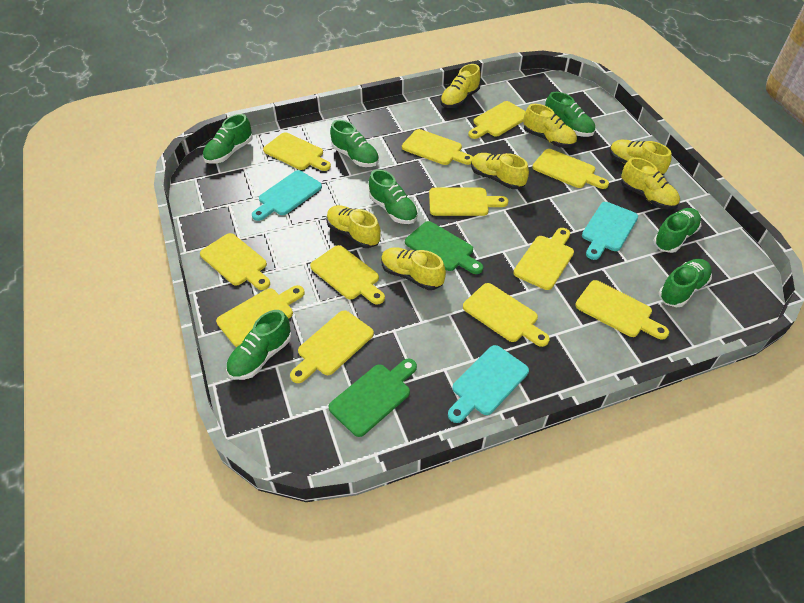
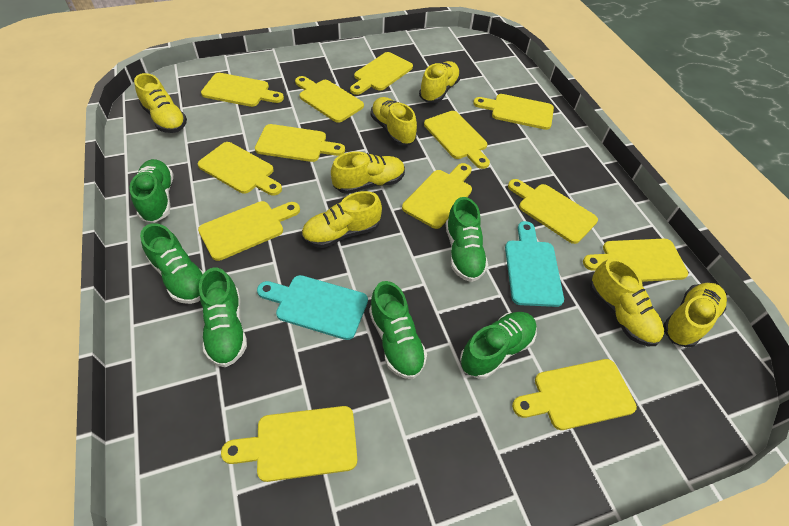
green cutting board: 2 -> 0
green shoe: 7 -> 6
turquoise cutting board: 3 -> 2
yellow cutting board: 12 -> 13

